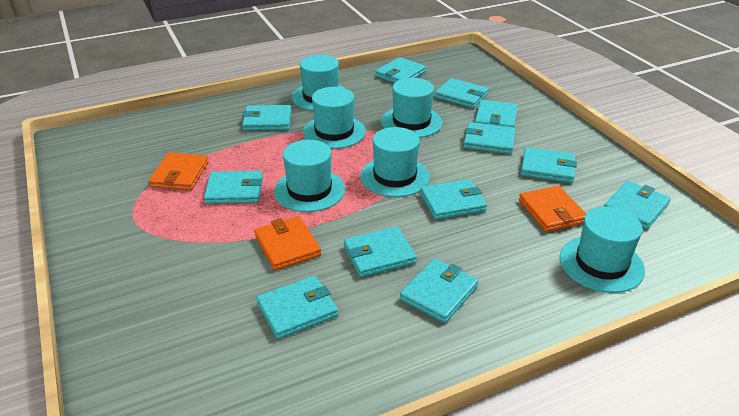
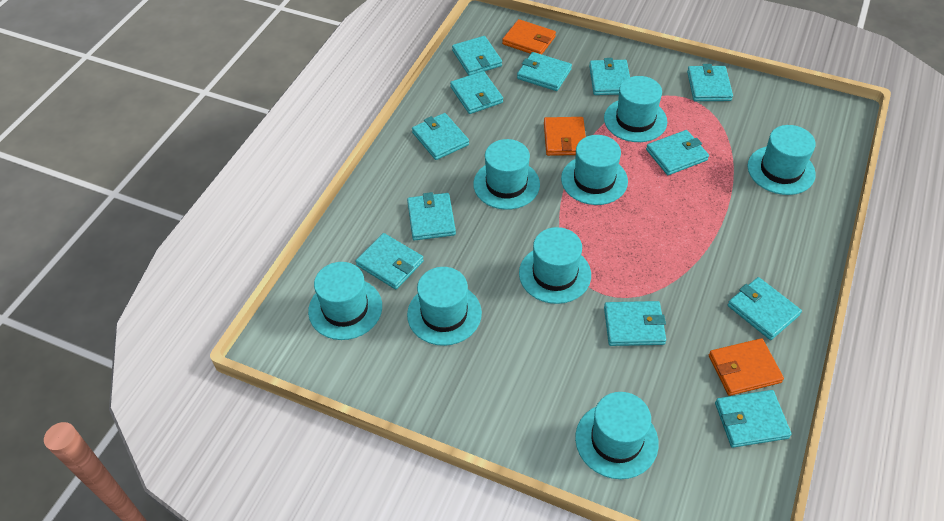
turquoise hat: 6 -> 8

